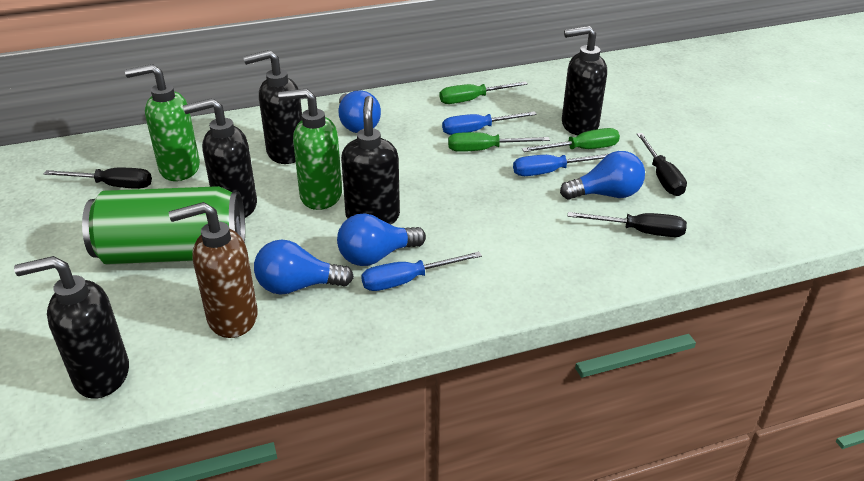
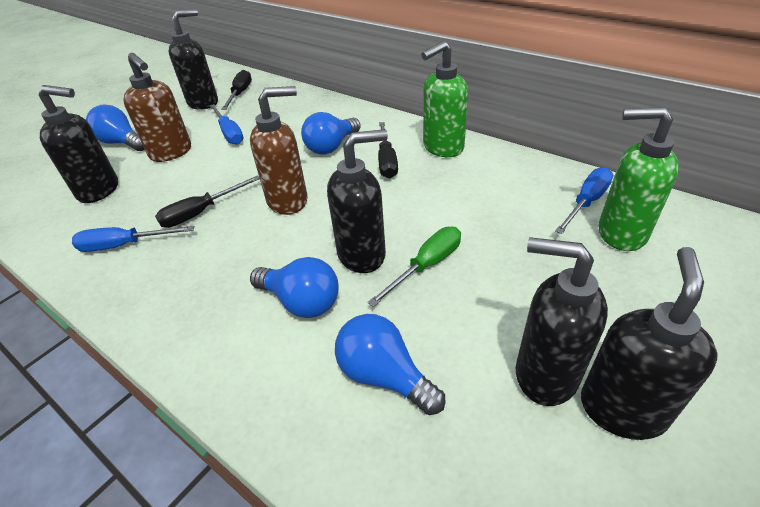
brown soap dispenser: 1 -> 2
green can: 1 -> 0
green screwdriver: 3 -> 1

